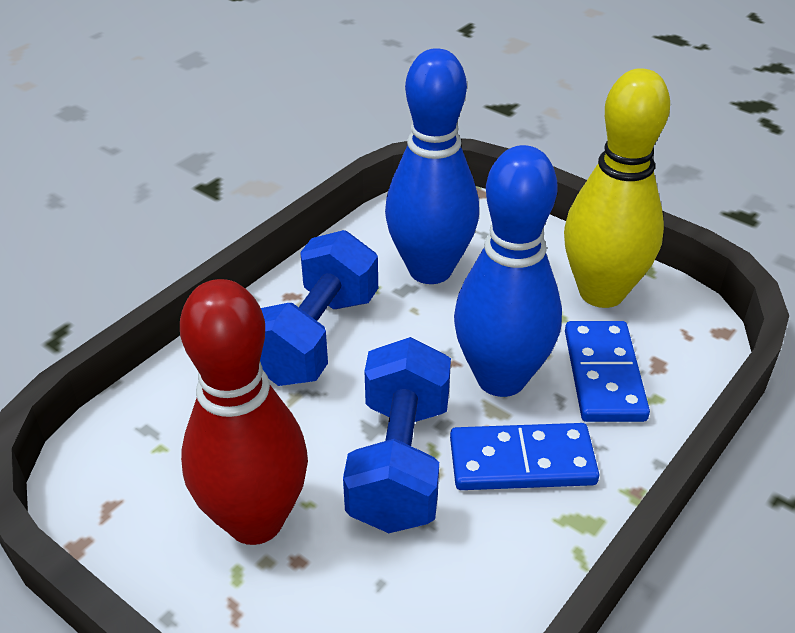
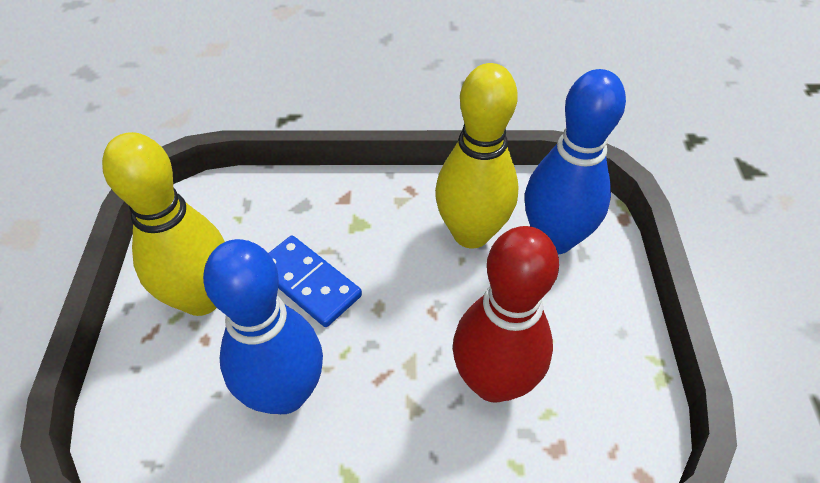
blue domino: 2 -> 1
blue dumbbell: 2 -> 0
yellow bowling pin: 1 -> 2

